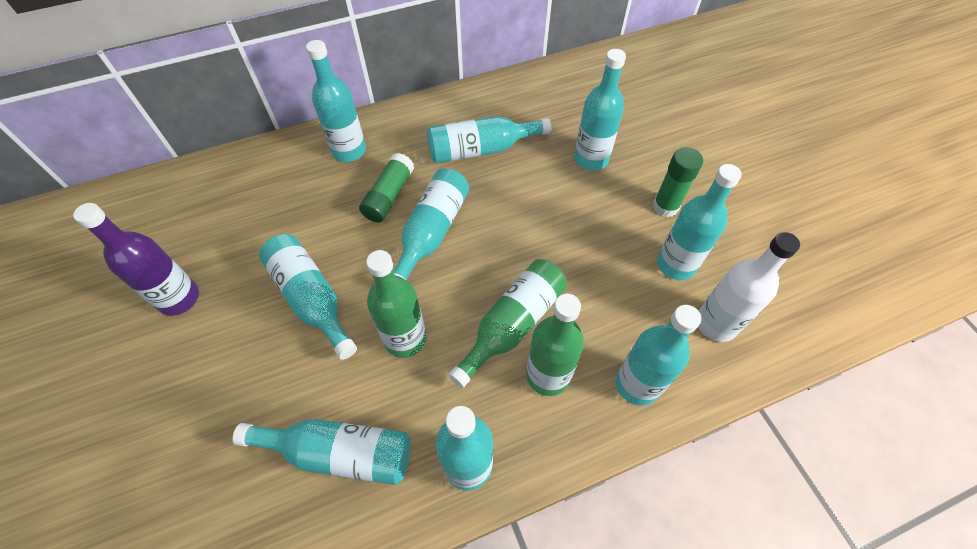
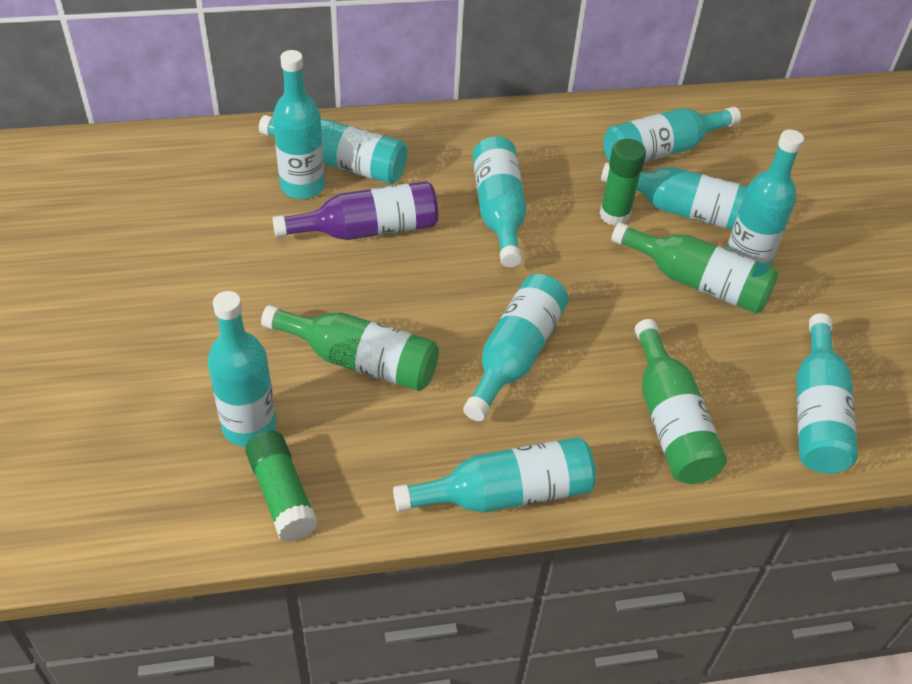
turquoise bottle: 9 -> 10
white bottle: 1 -> 0

